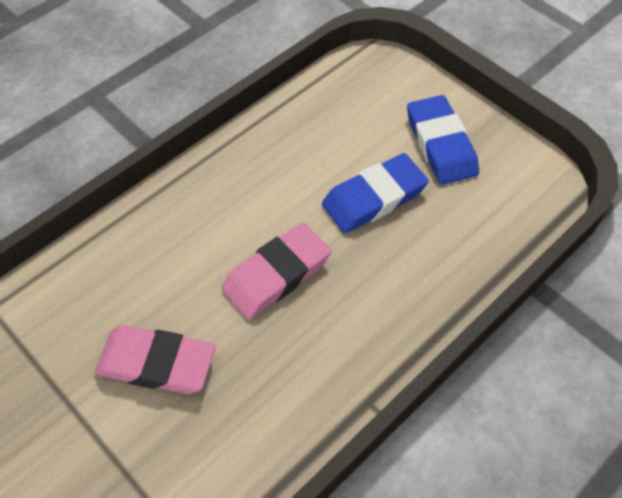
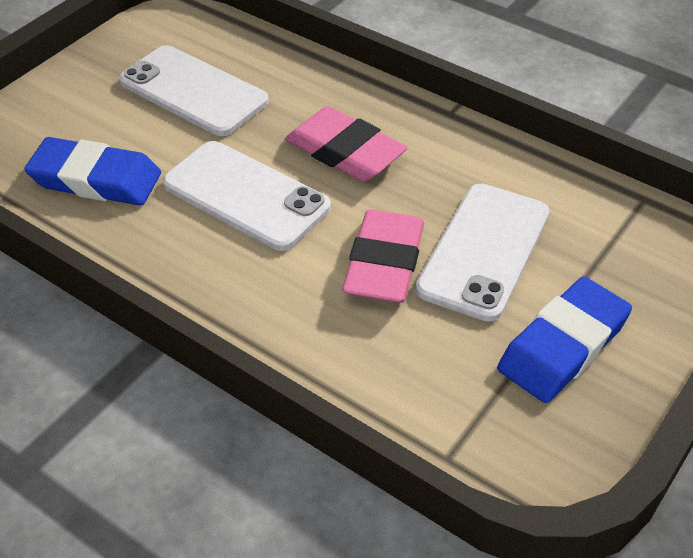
white phone: 0 -> 3

